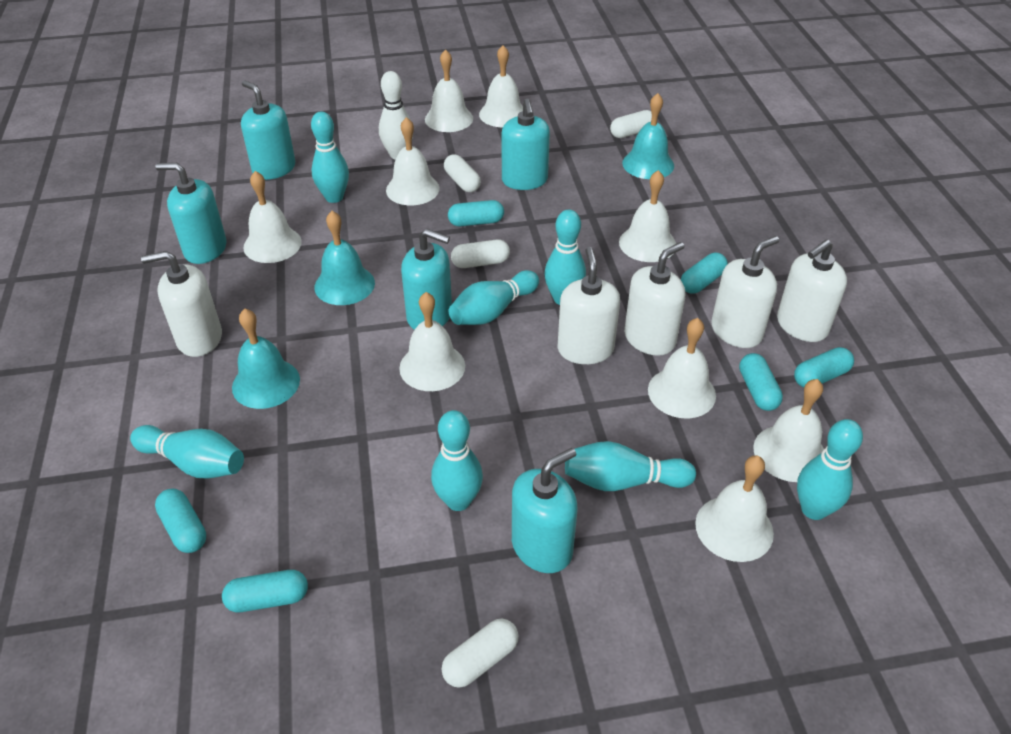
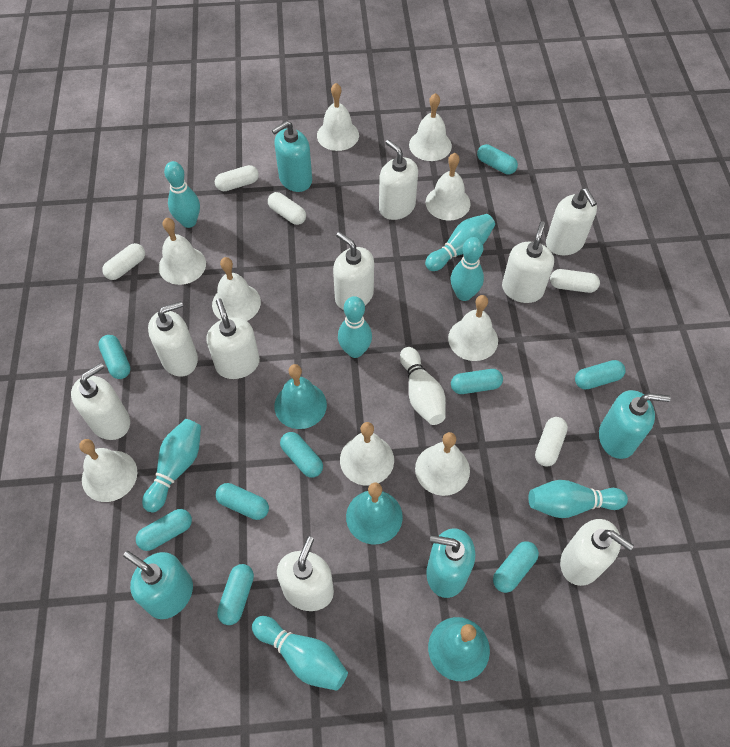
turquoise capsule: 6 -> 9
turquoise soap dispenser: 5 -> 4
white capsule: 4 -> 5
white soap dispenser: 5 -> 9

